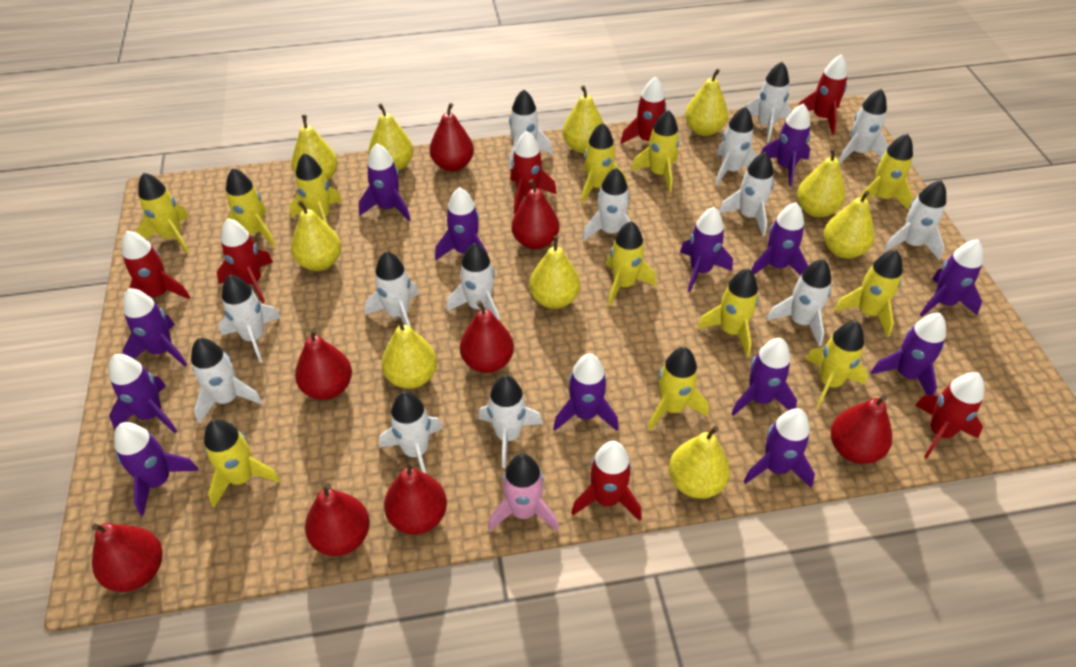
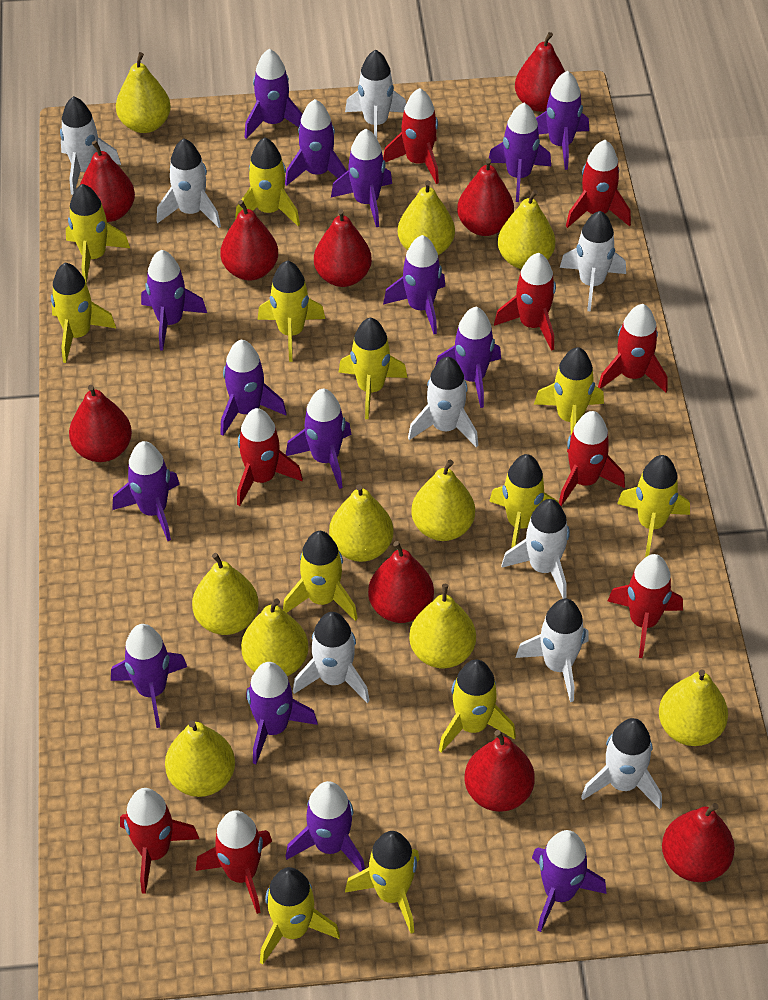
pink rocket: 1 -> 0
purple rocket: 13 -> 15
red pear: 8 -> 9
red rocket: 7 -> 9
white rocket: 14 -> 9

